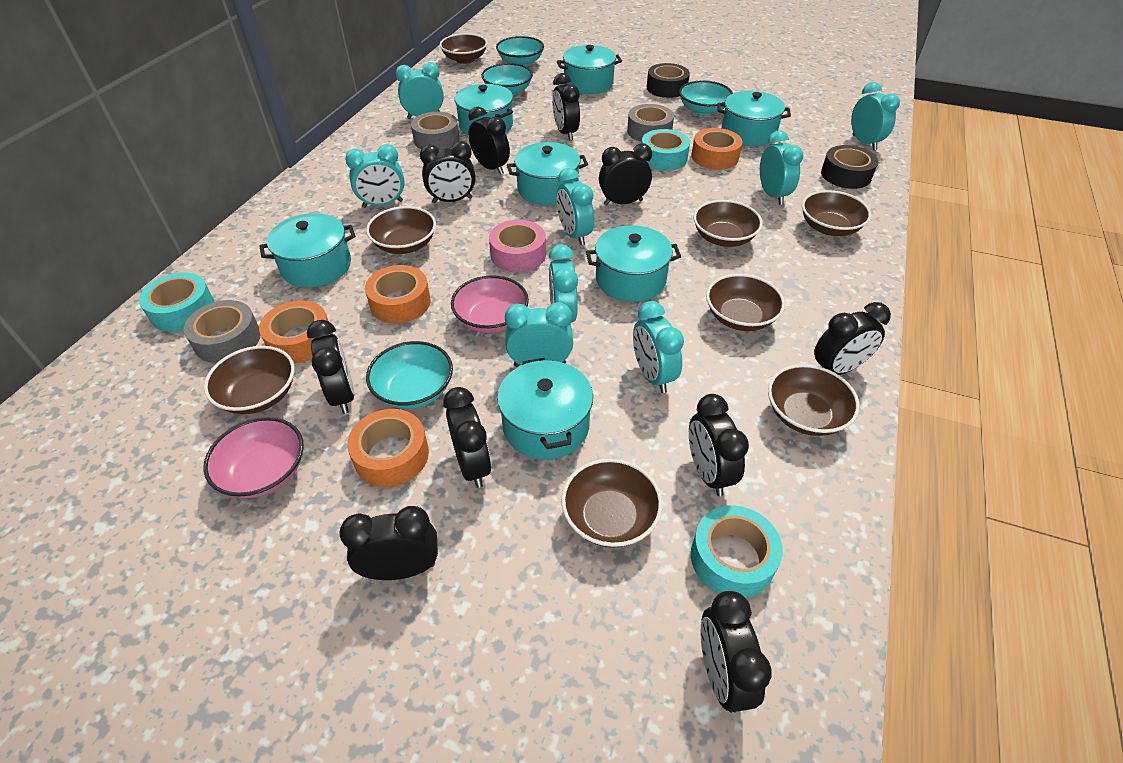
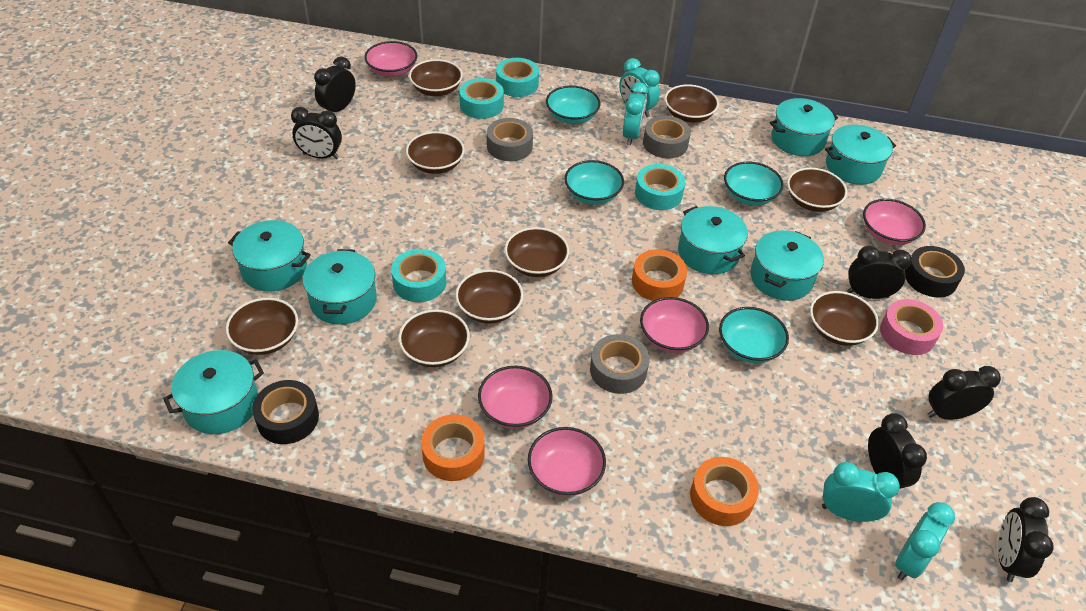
black clock: 10 -> 6
brown bowl: 8 -> 9
orange tape: 4 -> 3
pink bowl: 2 -> 5
turquoise clock: 8 -> 4
turquoise tape: 3 -> 4

